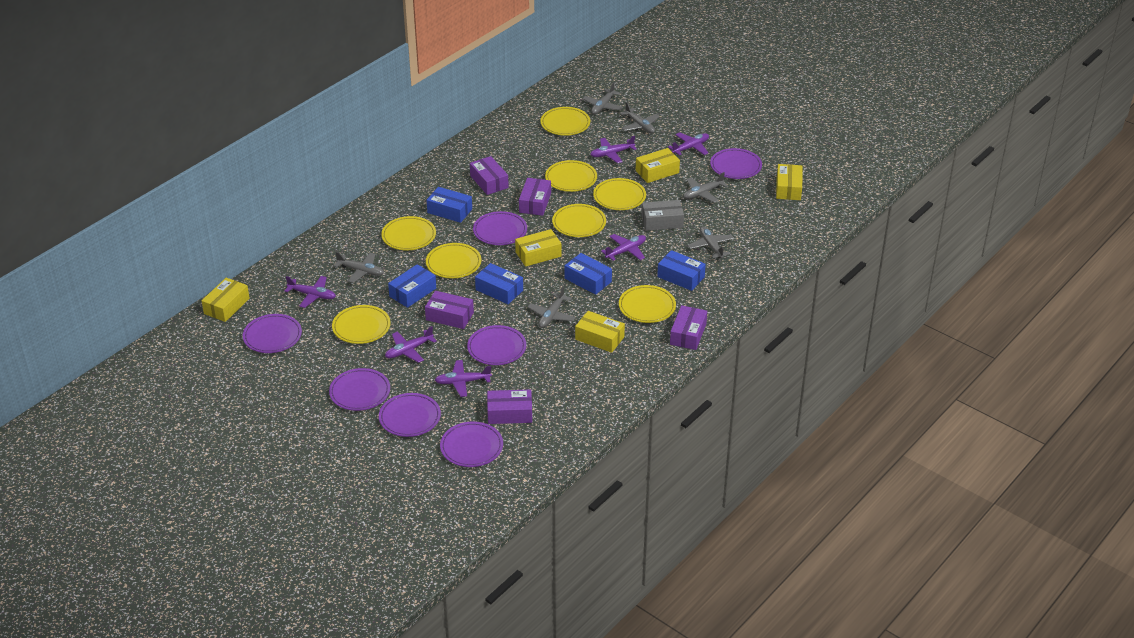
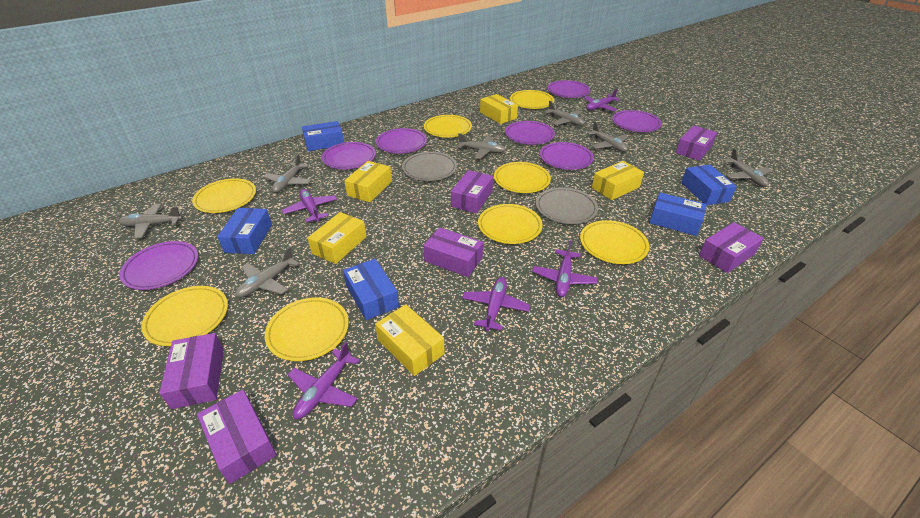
grey box: 1 -> 0
grey plane: 6 -> 7
grey plate: 0 -> 2
purple box: 5 -> 6
purple plane: 6 -> 5

